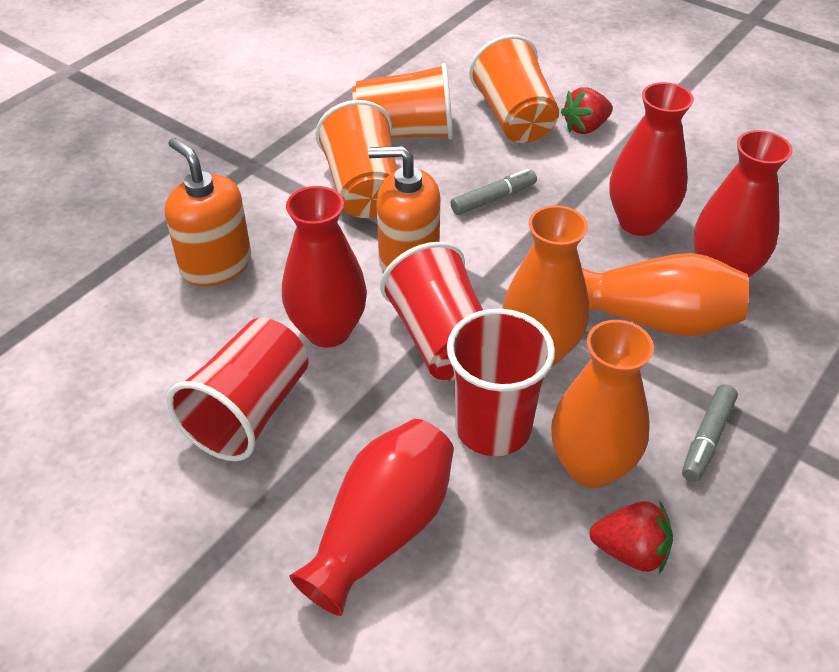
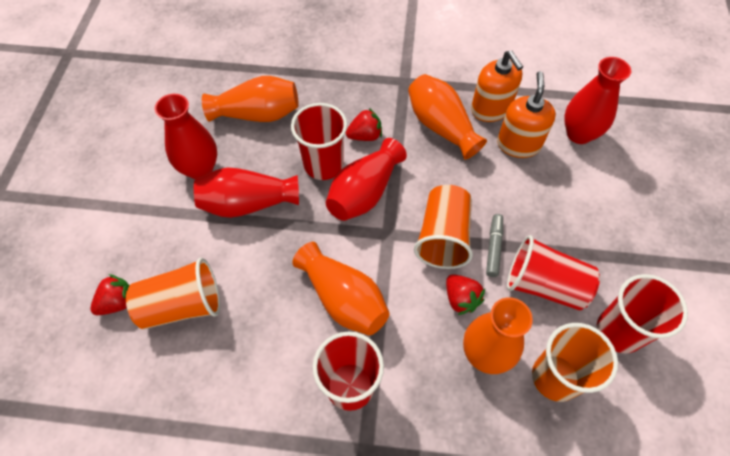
grey marker: 2 -> 1
orange vase: 3 -> 4
red cup: 3 -> 4
red strawberry: 2 -> 3

